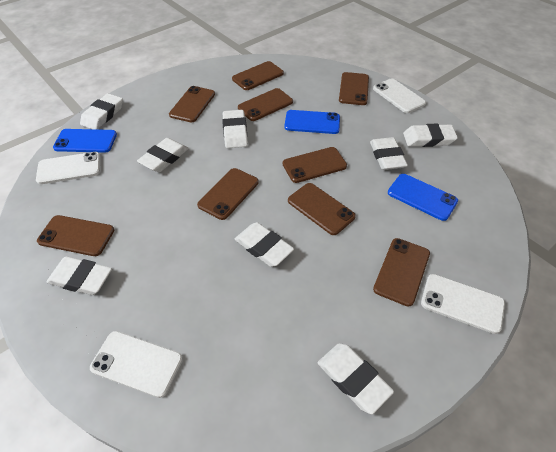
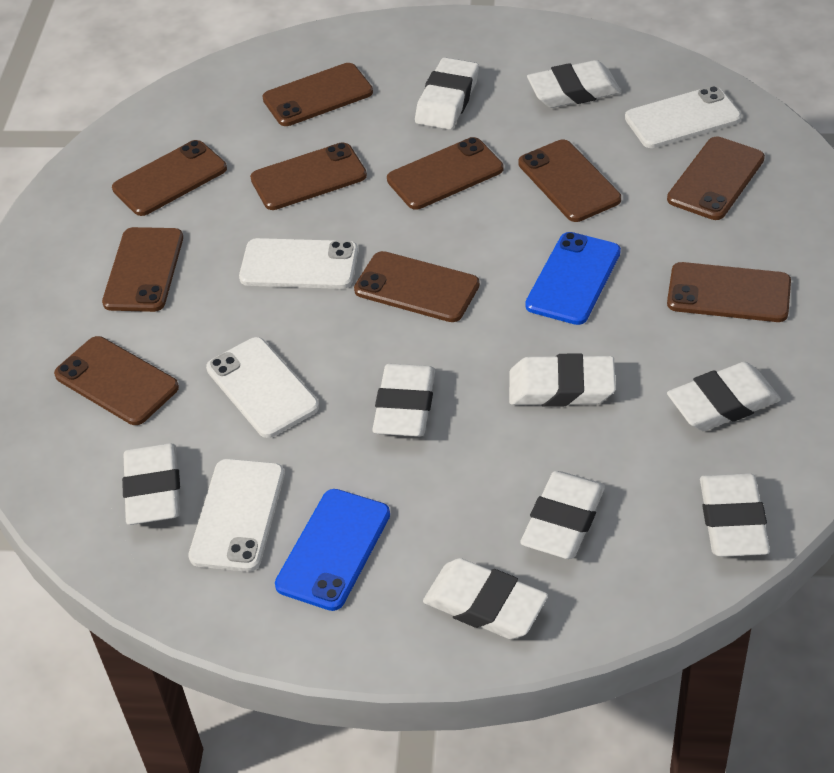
blue phone: 3 -> 2
brown phone: 9 -> 10
white eraser: 8 -> 9

